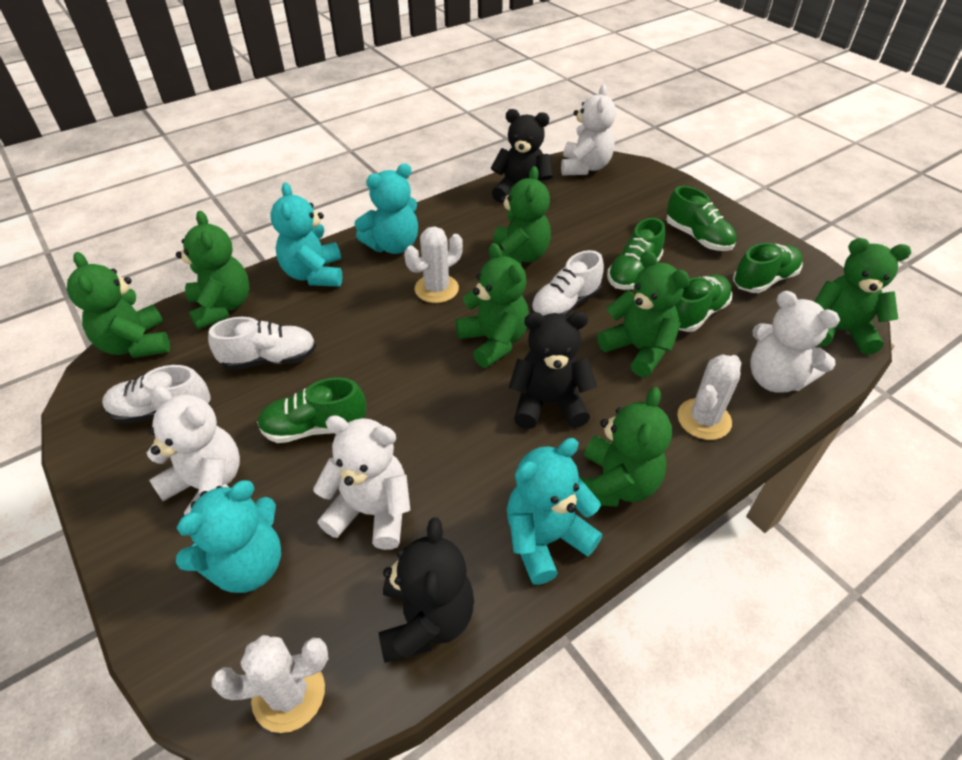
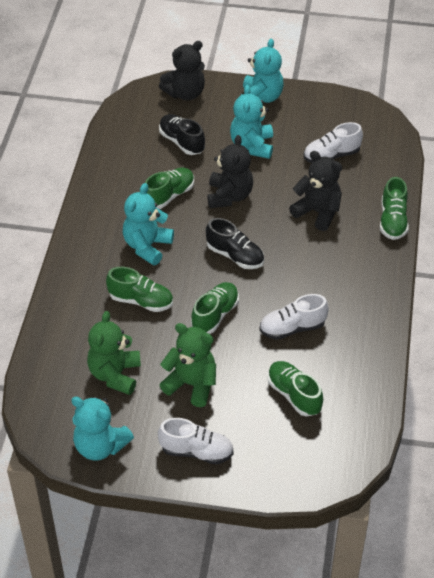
black shoe: 0 -> 2
green teddy bear: 7 -> 2
white cactus: 3 -> 0
white teddy bear: 4 -> 0

